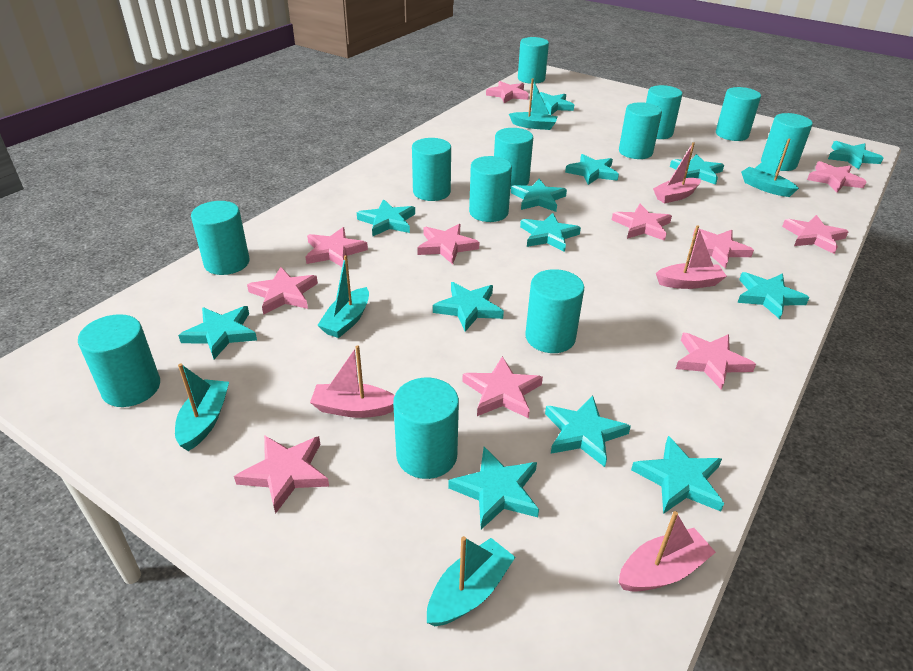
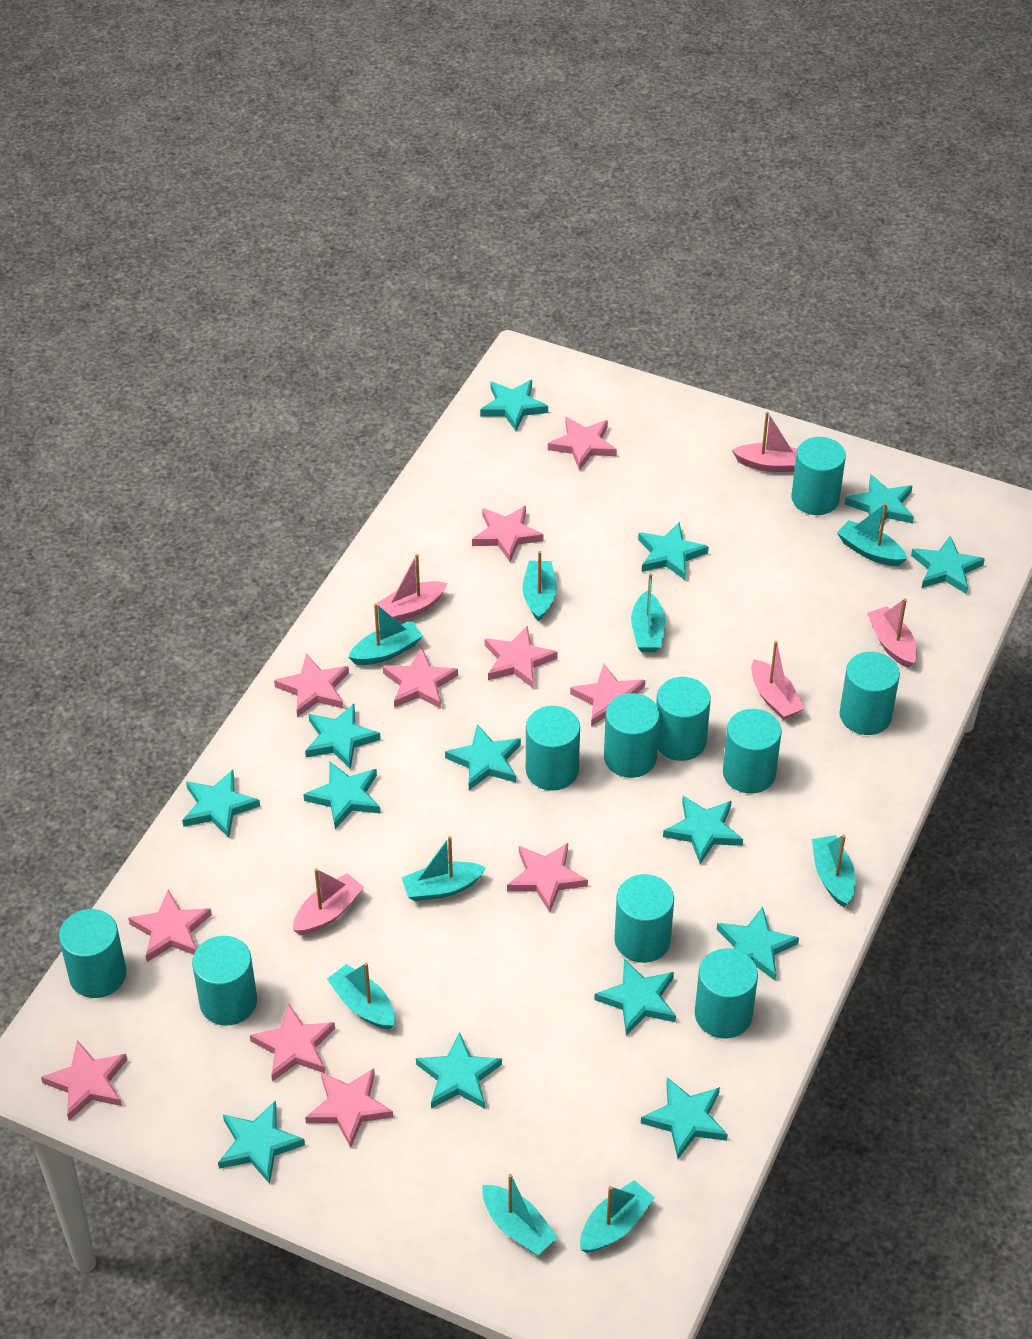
pink boat: 4 -> 5
turquoise boat: 5 -> 9
turquoise cylinder: 12 -> 10
turquoise star: 13 -> 14

